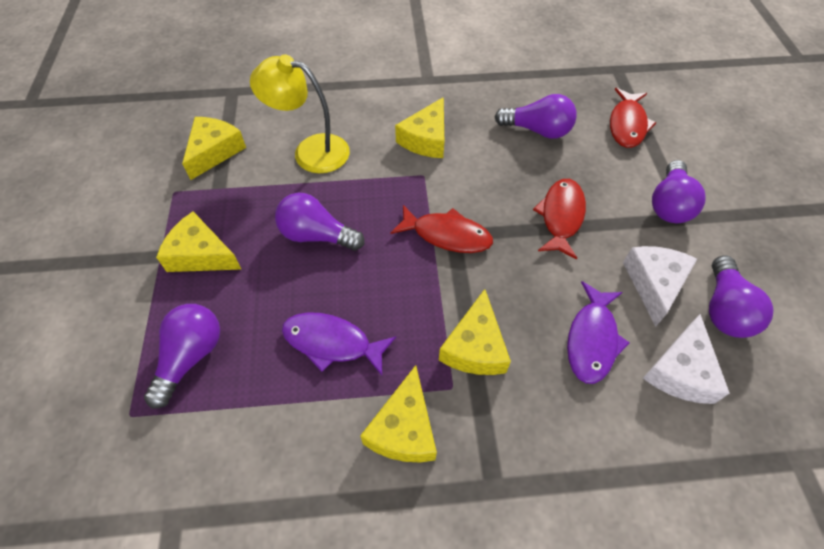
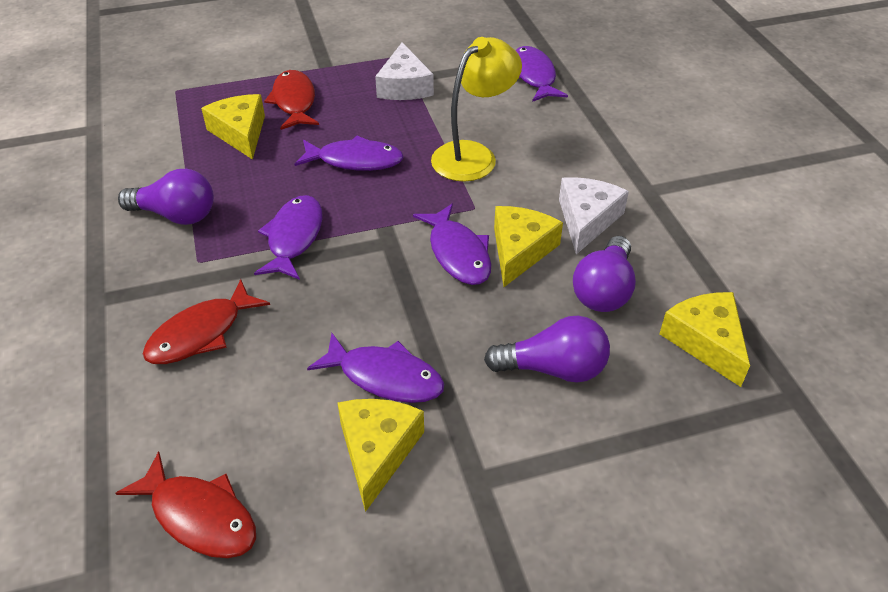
purple fish: 2 -> 5
purple light bulb: 5 -> 3
yellow cheese: 5 -> 4

